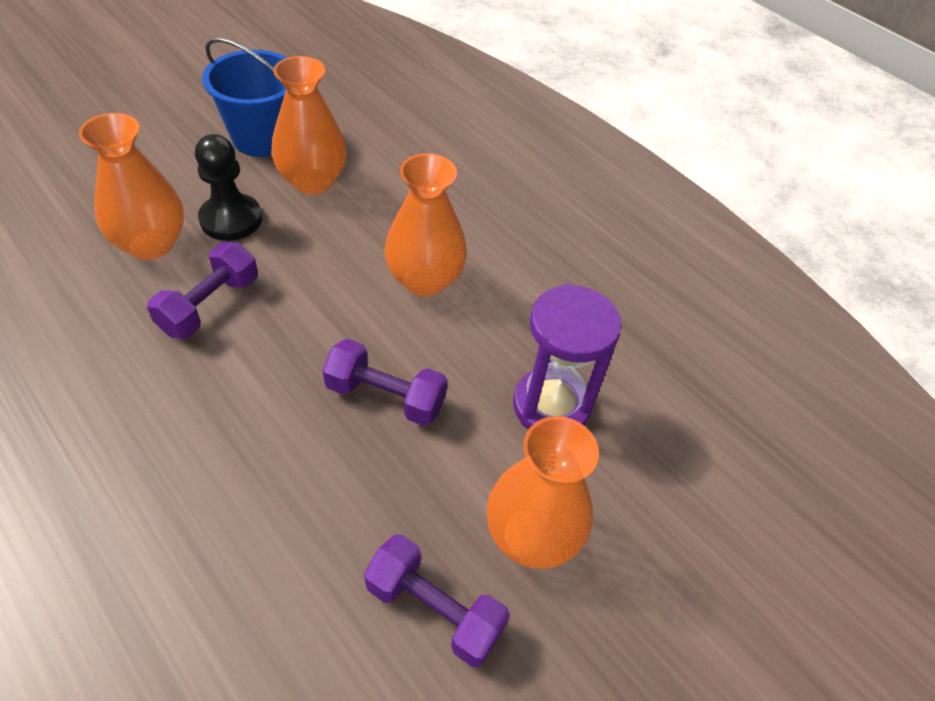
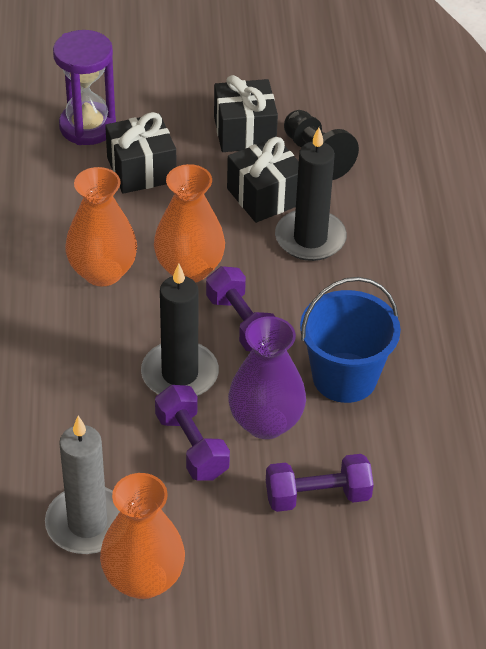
black candle: 0 -> 2
black gift: 0 -> 3
grey candle: 0 -> 1
orange vase: 4 -> 3
purple vase: 0 -> 1

